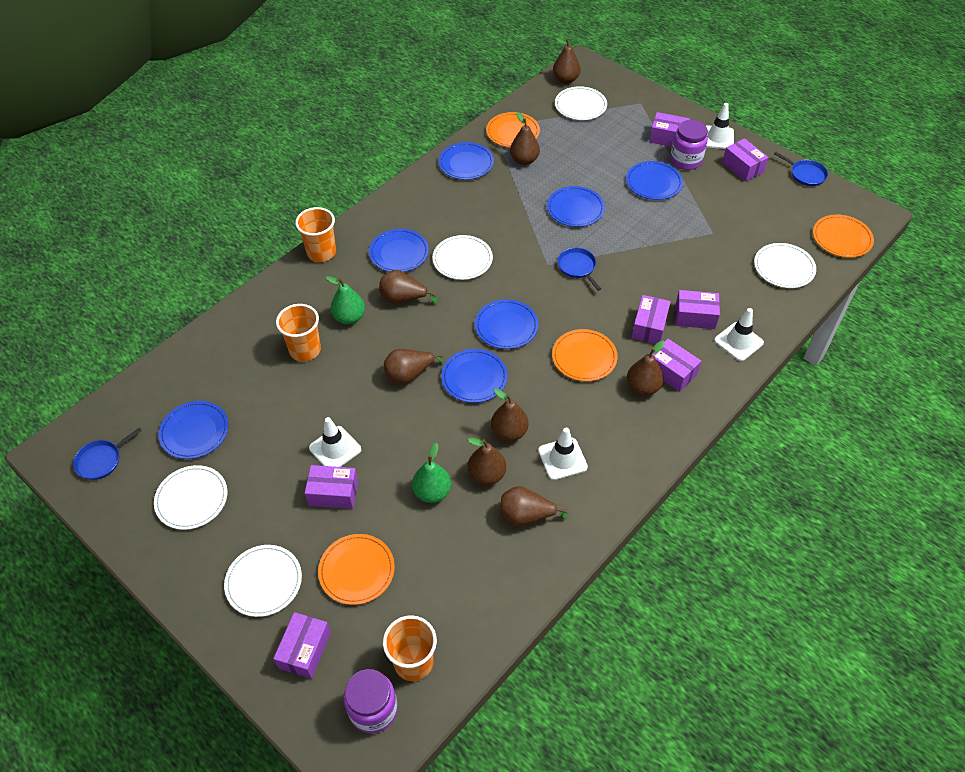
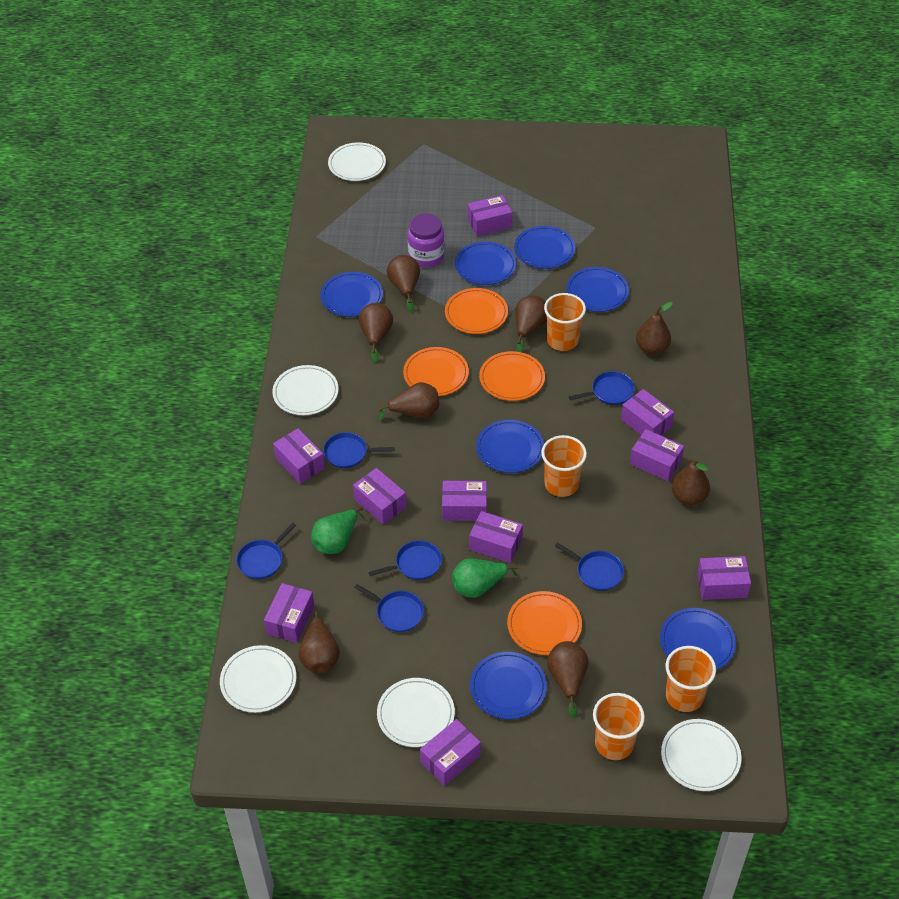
blue pan: 3 -> 6
orange cup: 3 -> 4
purple box: 7 -> 10
purple jar: 2 -> 1
white traffic cone: 4 -> 0

